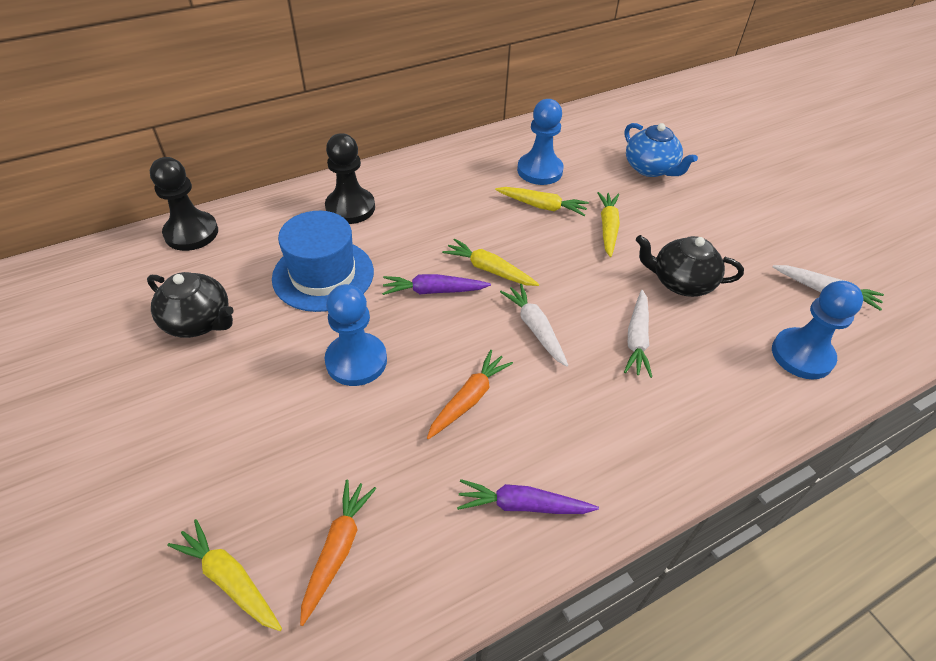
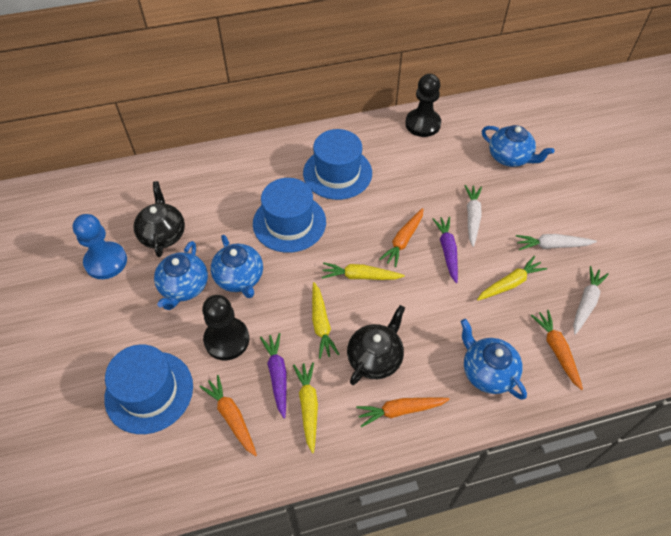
blue hat: 1 -> 3
blue pawn: 3 -> 1
blue teapot: 1 -> 4
orange carrot: 2 -> 4

